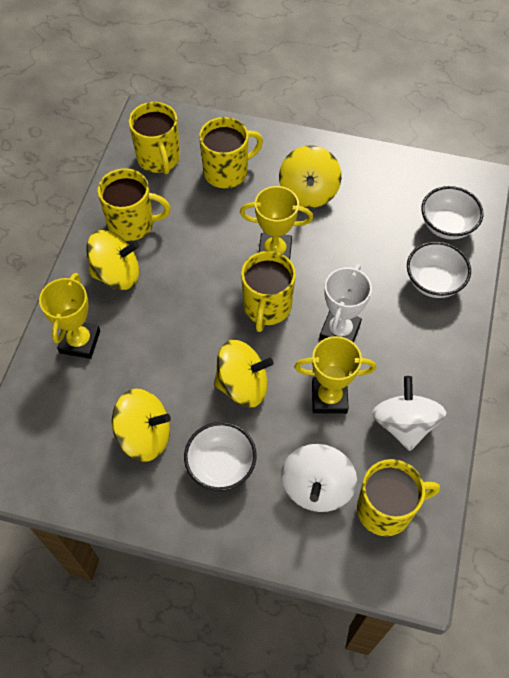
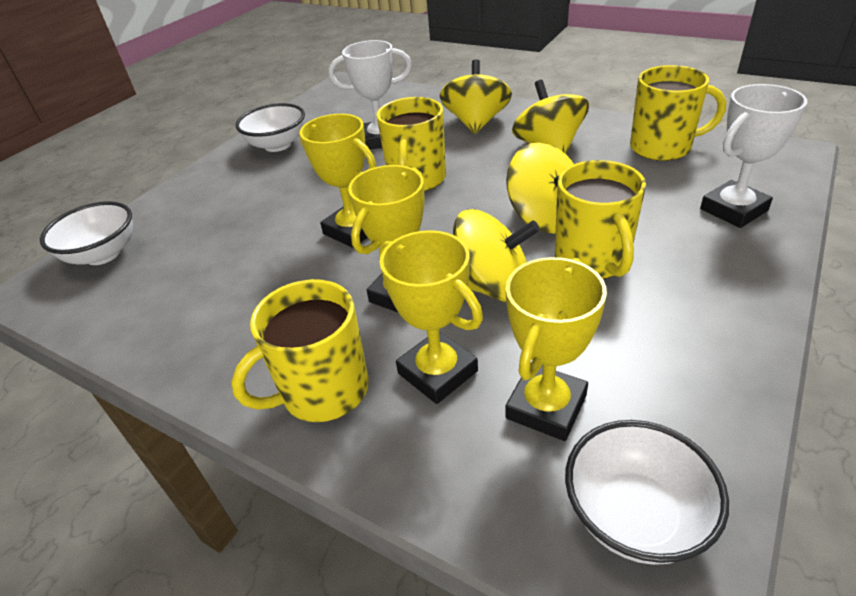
white spinning top: 2 -> 0
white trophy: 1 -> 2
yellow mug: 5 -> 4
yellow trophy: 3 -> 4

